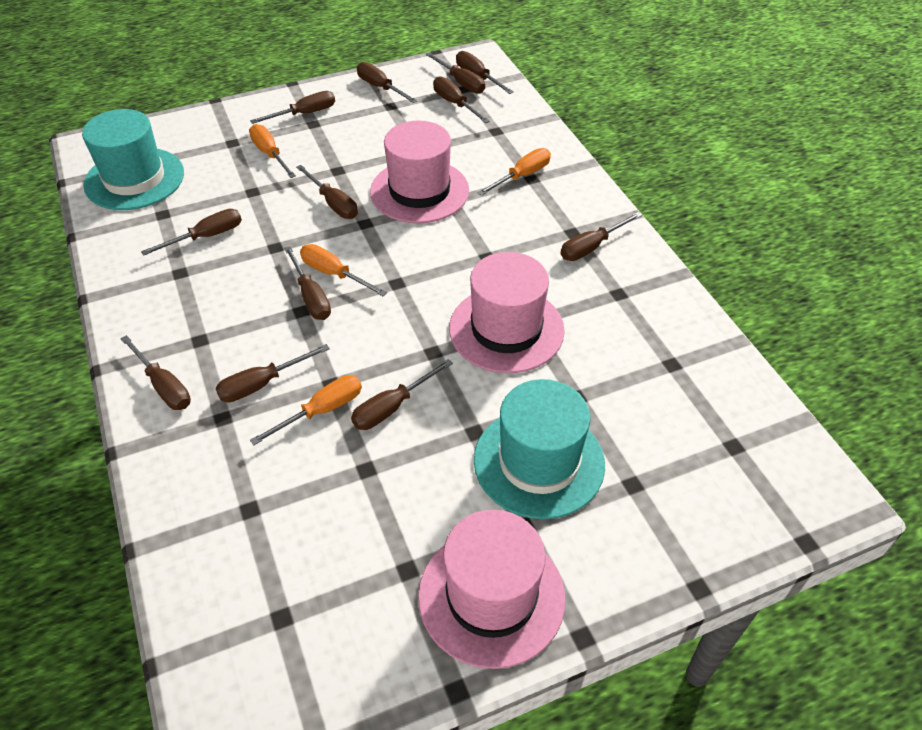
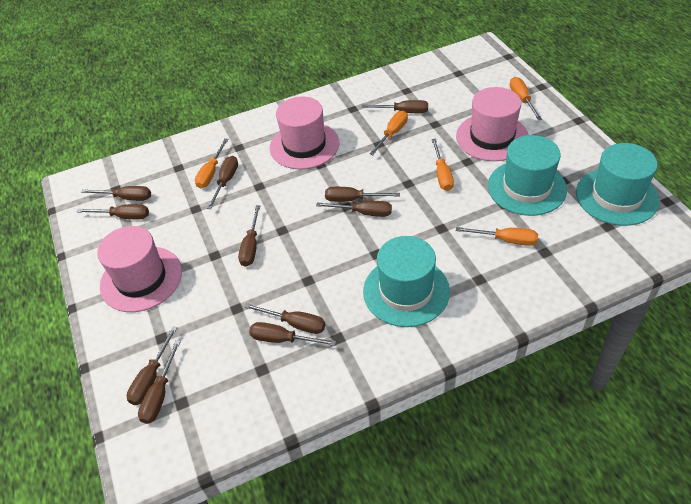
brown screwdriver: 12 -> 11
orange screwdriver: 4 -> 5
turquoise hat: 2 -> 3

